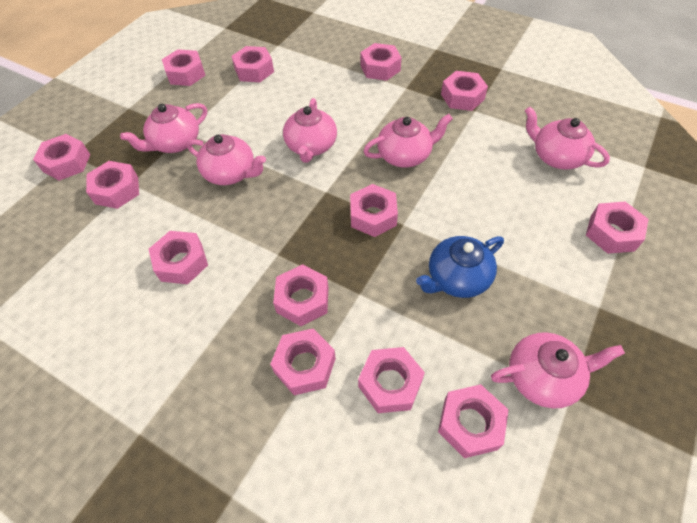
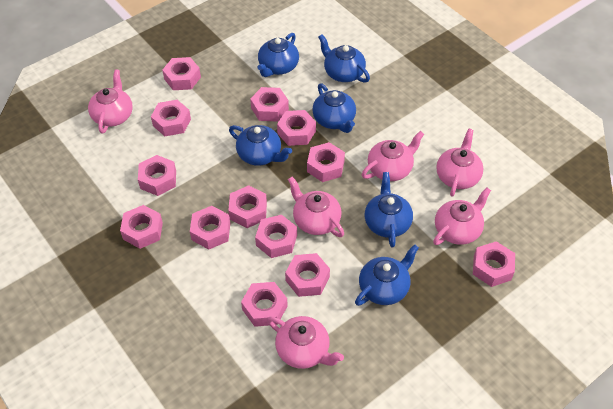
blue teapot: 1 -> 6

